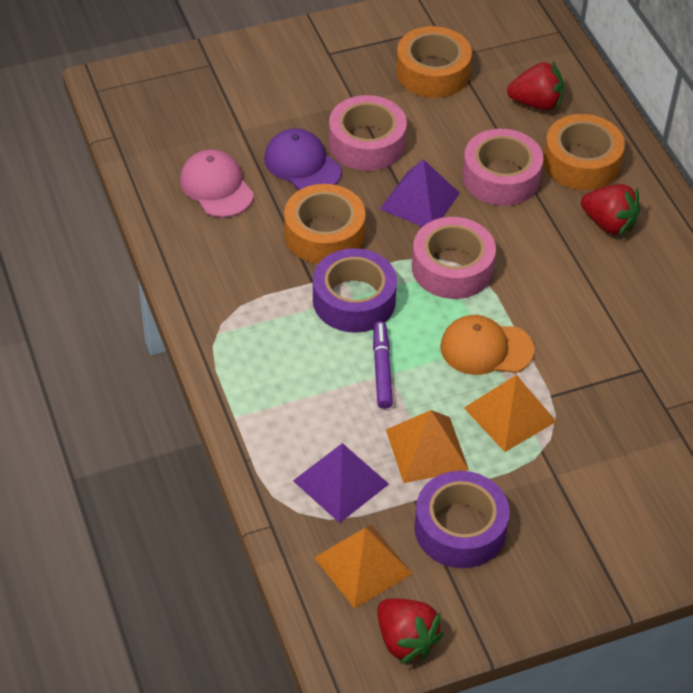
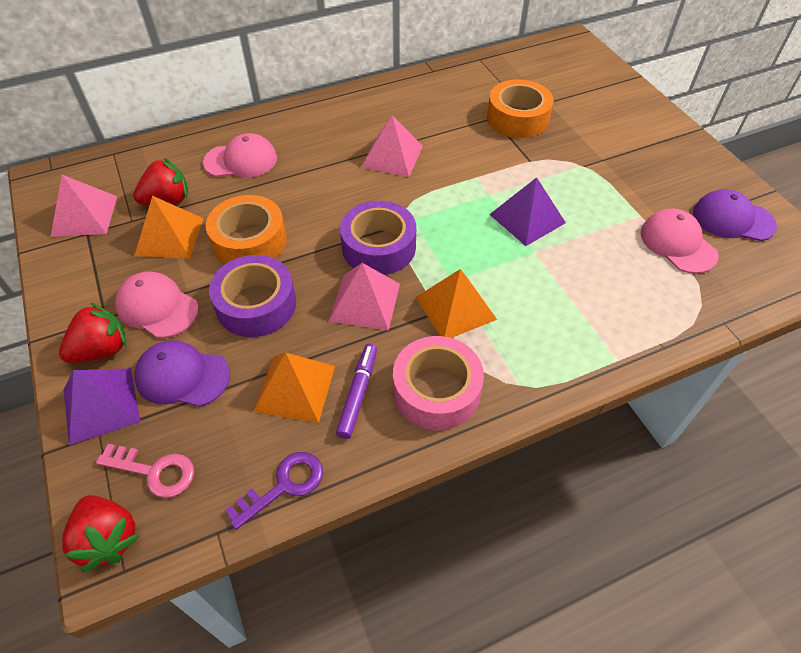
orange cap: 1 -> 0
orange tape: 3 -> 2
pink cap: 1 -> 3
pink key: 0 -> 1
pink pyramid: 0 -> 3
pink tape: 3 -> 1
purple cap: 1 -> 2
purple key: 0 -> 1

